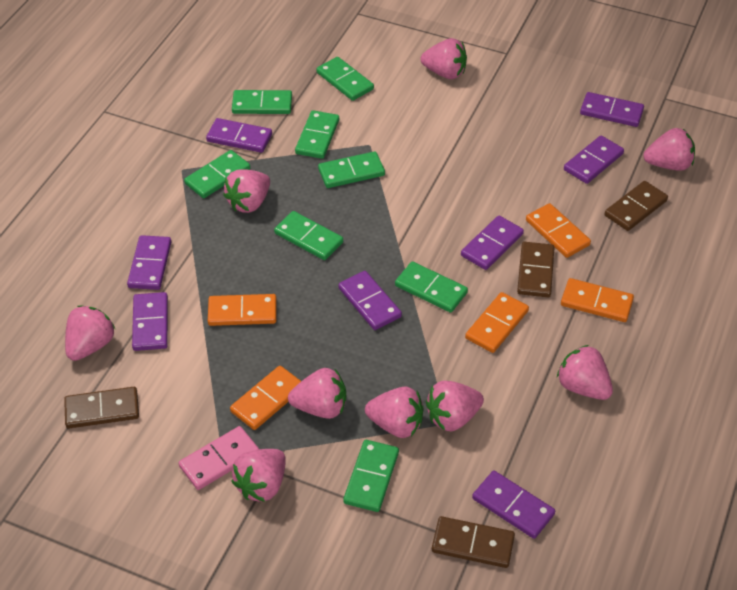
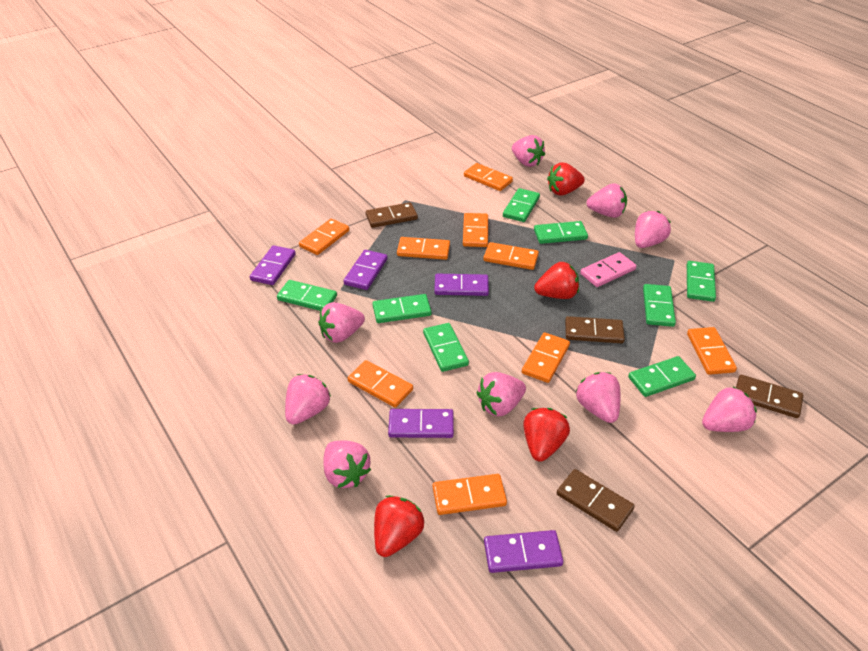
orange domino: 5 -> 9
purple domino: 8 -> 5
red strawberry: 0 -> 4

